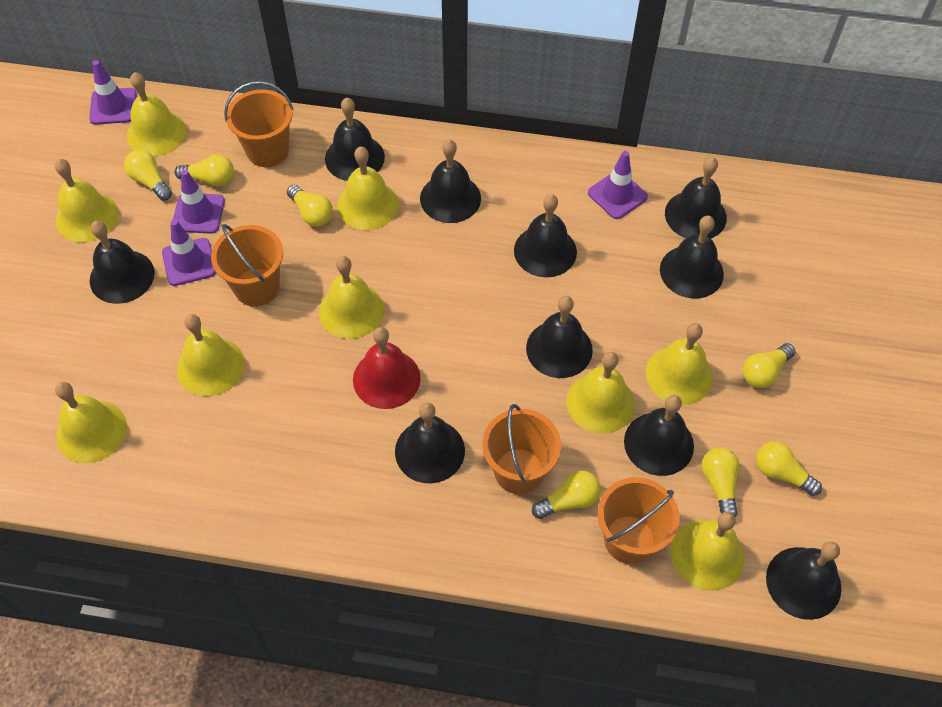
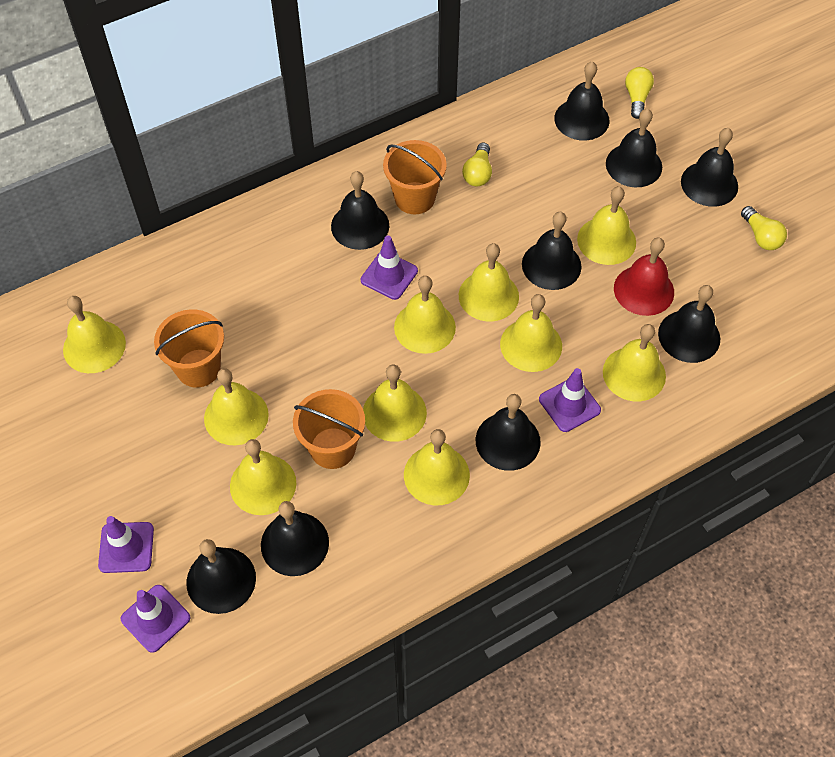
black bell: 10 -> 9
orange bucket: 4 -> 3
yellow bell: 9 -> 10
yellow light bulb: 7 -> 3

